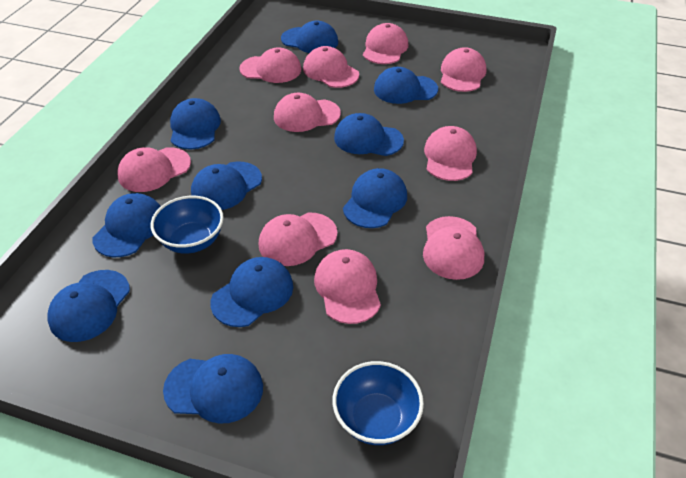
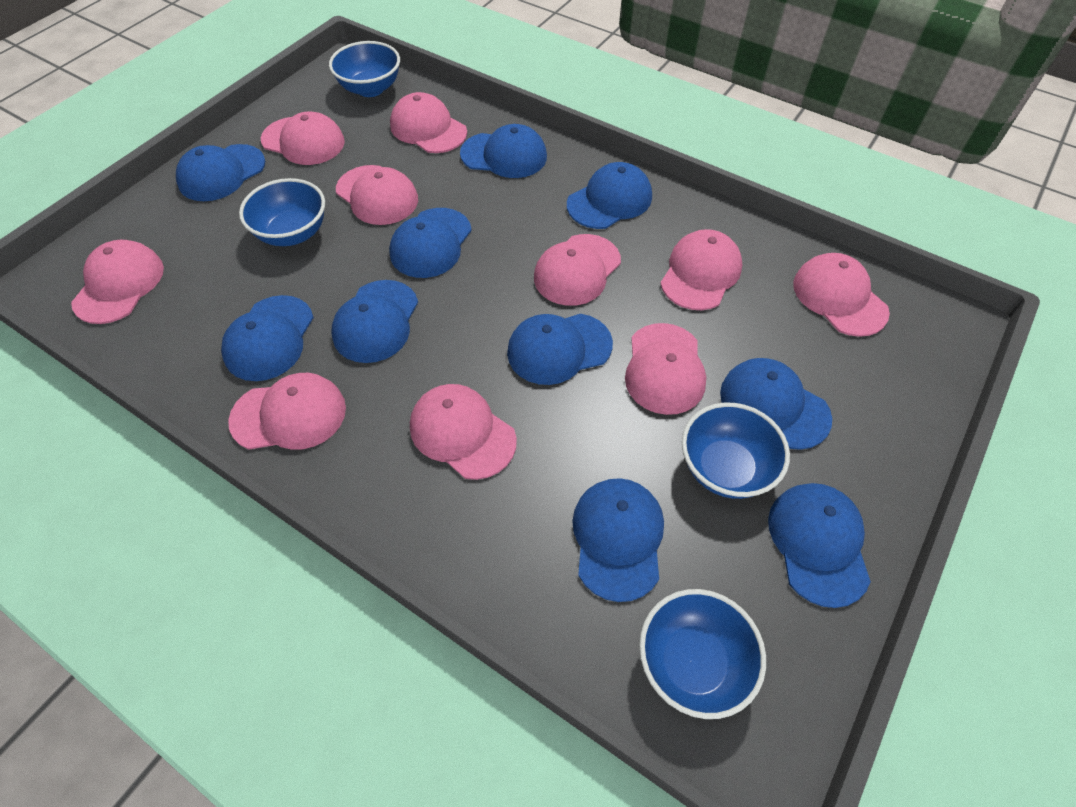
blue bowl: 2 -> 4

